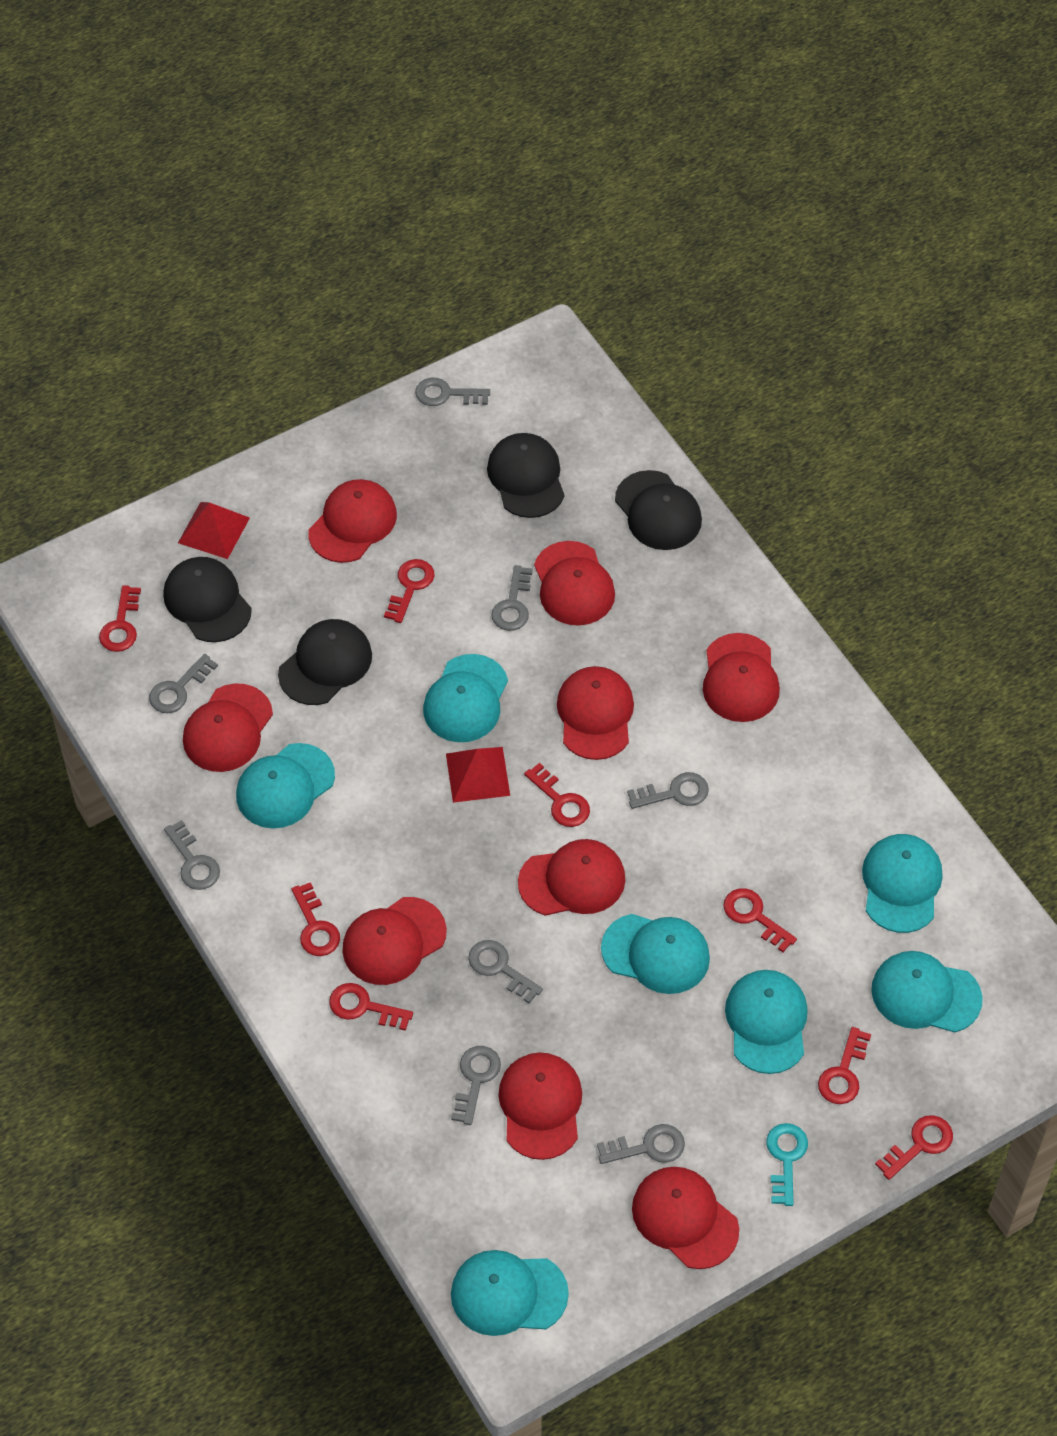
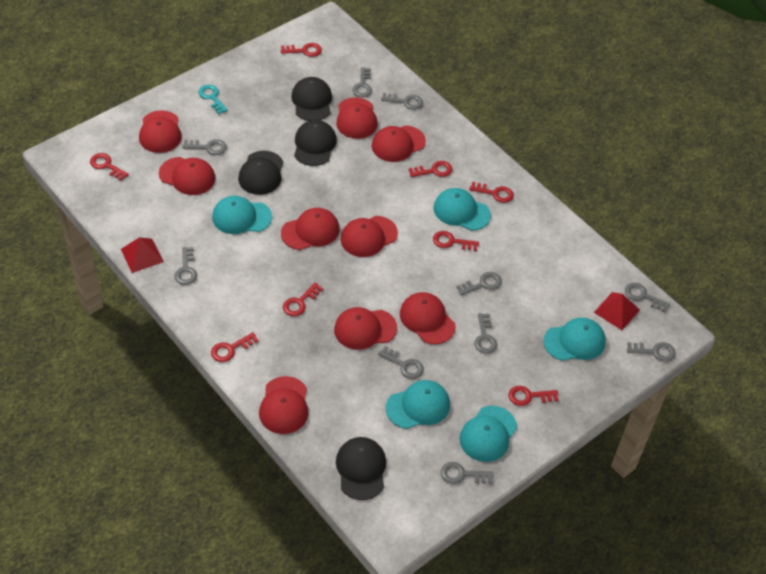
grey key: 8 -> 10
turquoise cap: 7 -> 5

